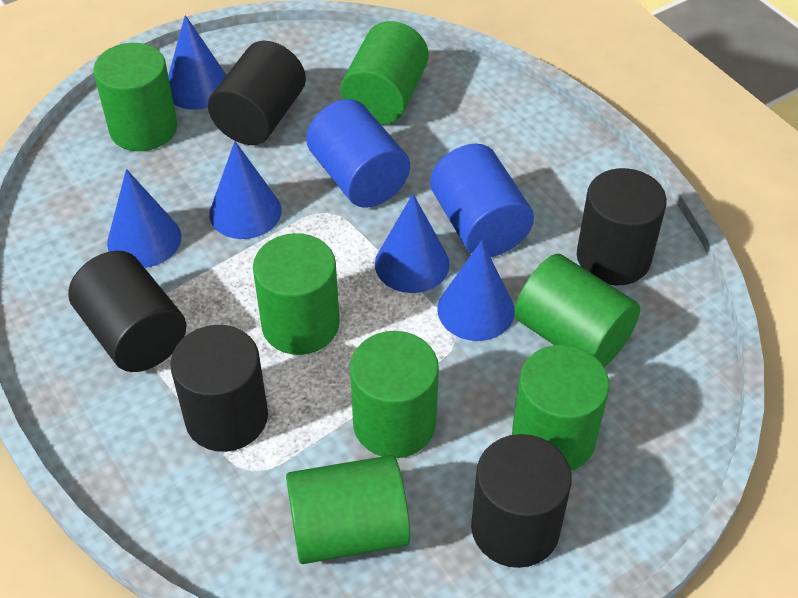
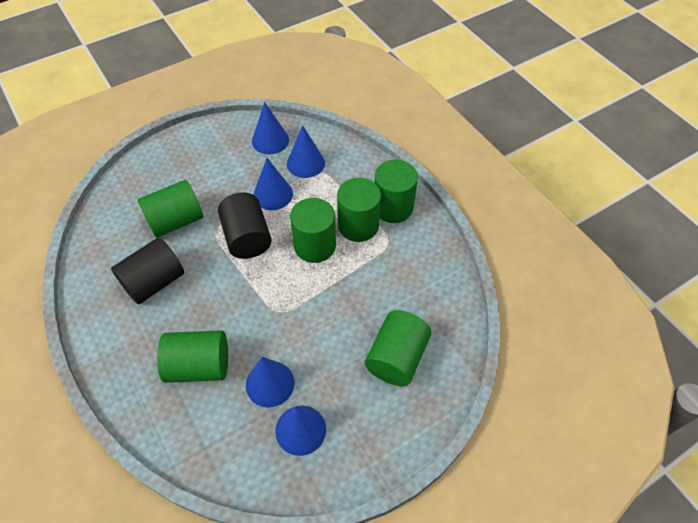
black cylinder: 5 -> 2
blue cylinder: 2 -> 0
green cylinder: 7 -> 6

